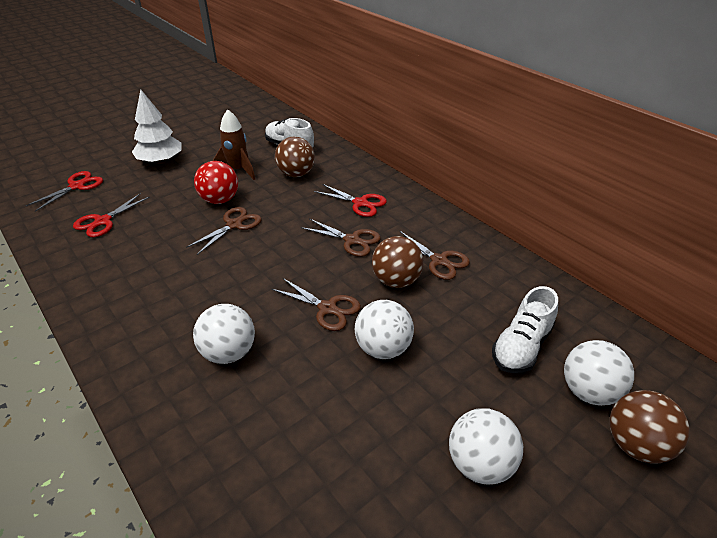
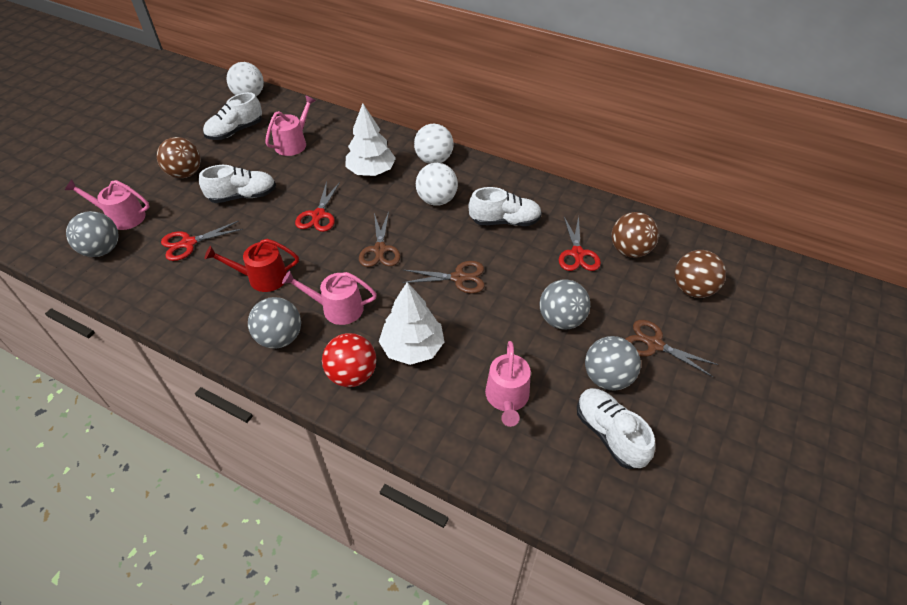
brown rocket: 1 -> 0
brown scissors: 4 -> 3
grey ball: 0 -> 4
pink watering can: 0 -> 4
red watering can: 0 -> 1
white ball: 4 -> 3
white shoe: 2 -> 4
white tree: 1 -> 2

